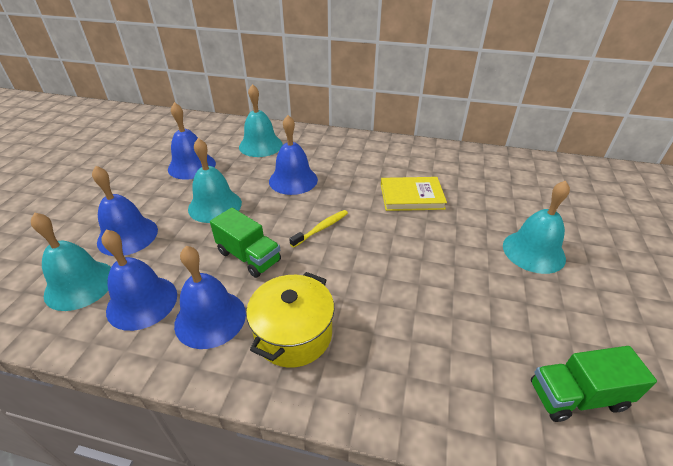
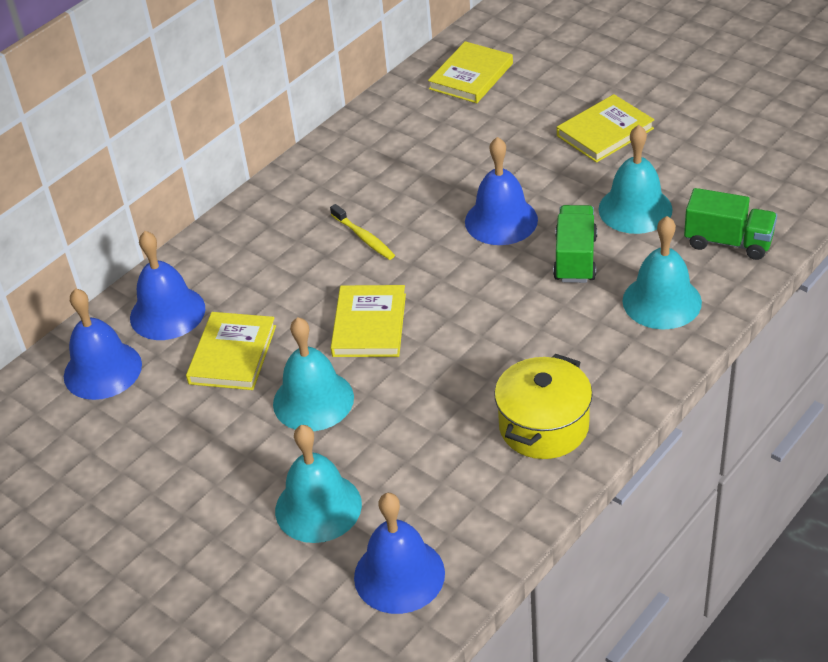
blue bell: 5 -> 4
yellow book: 1 -> 4

